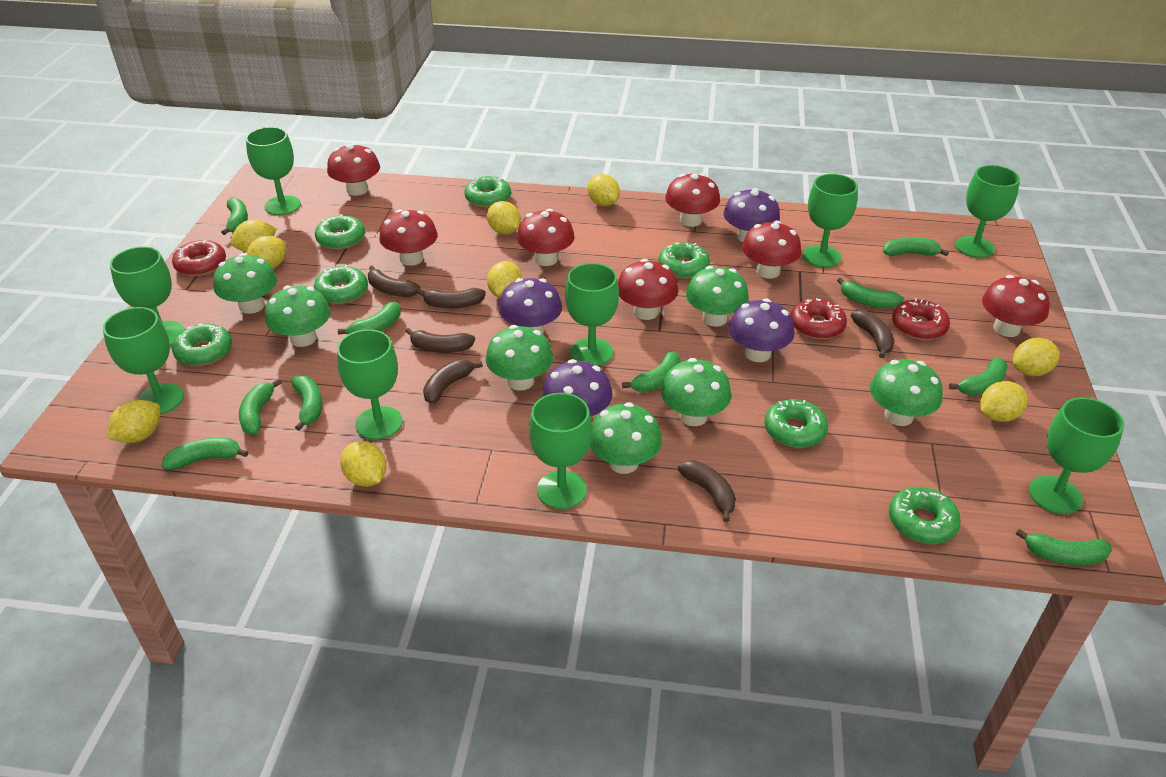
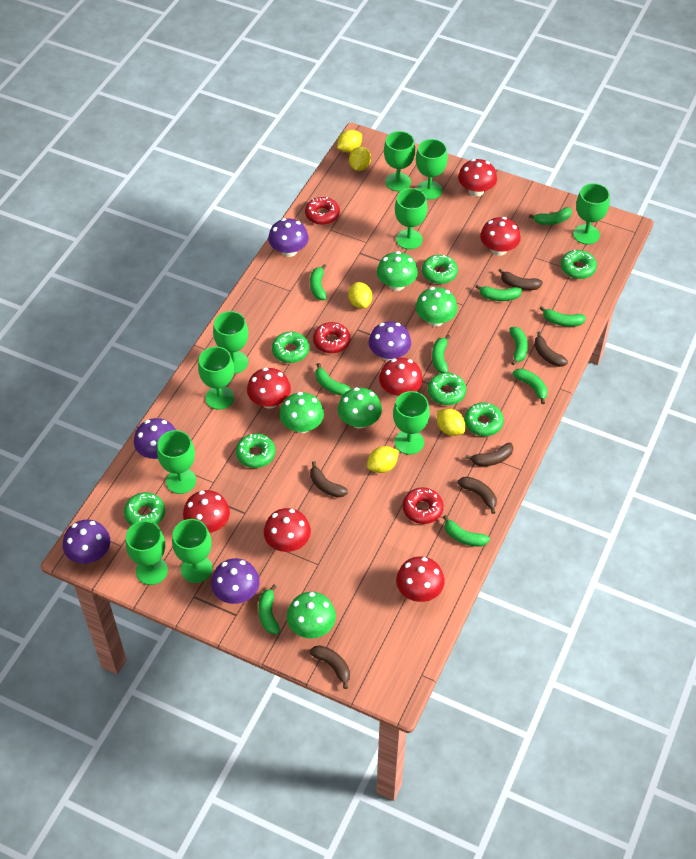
green goblet: 9 -> 10
green mushroom: 7 -> 5
purple mushroom: 4 -> 5
yellow lemon: 9 -> 5

